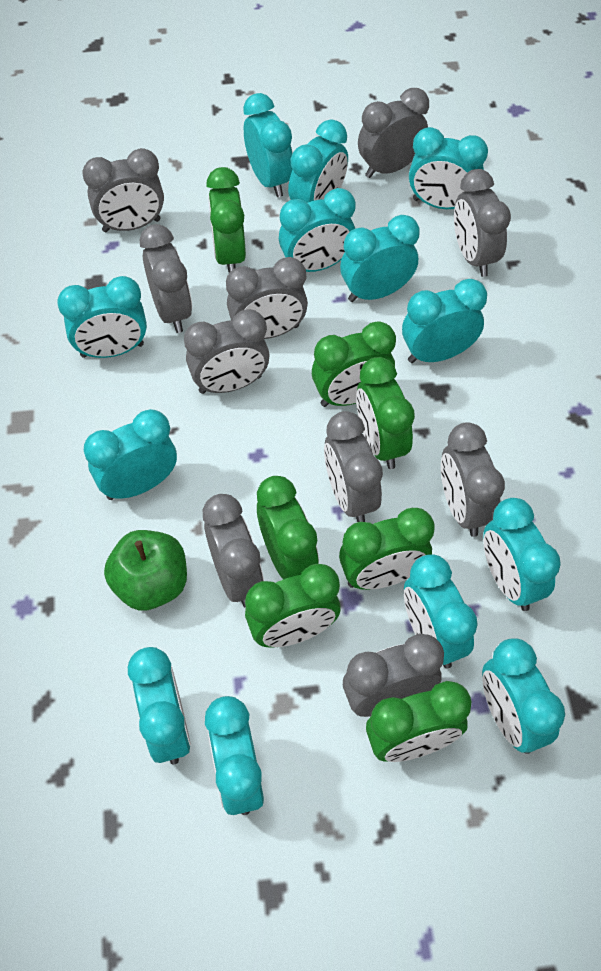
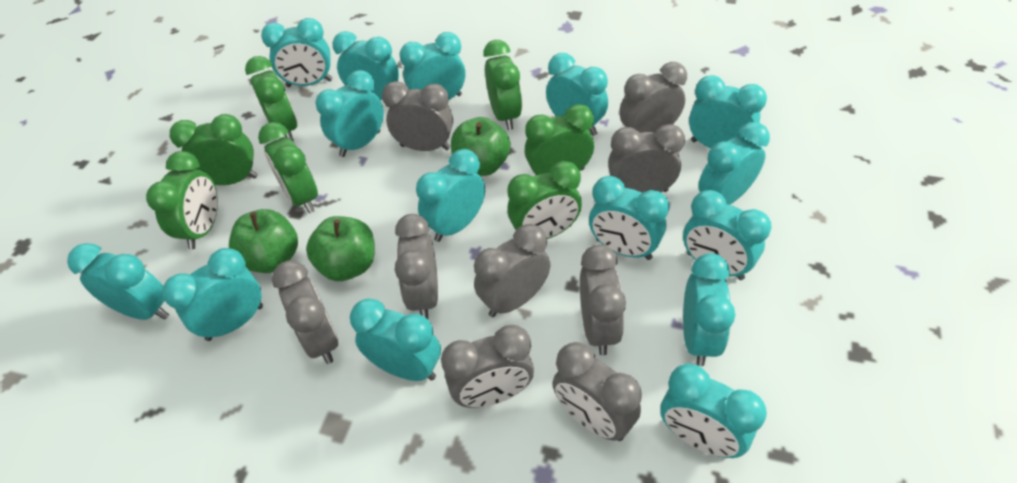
green apple: 1 -> 3
grey clock: 10 -> 9
turquoise clock: 13 -> 15

